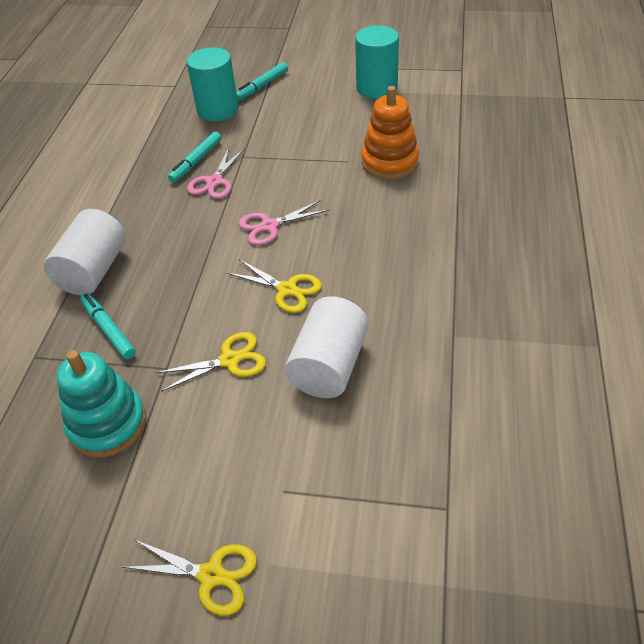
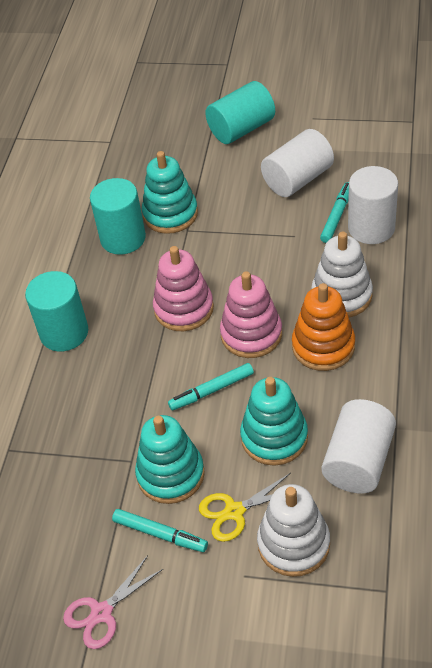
pink scissors: 2 -> 1
pink stacking toy: 0 -> 2
turquoise cylinder: 2 -> 3
turquoise stacking toy: 1 -> 3
white cylinder: 2 -> 3
white stacking toy: 0 -> 2
yellow scissors: 3 -> 1

